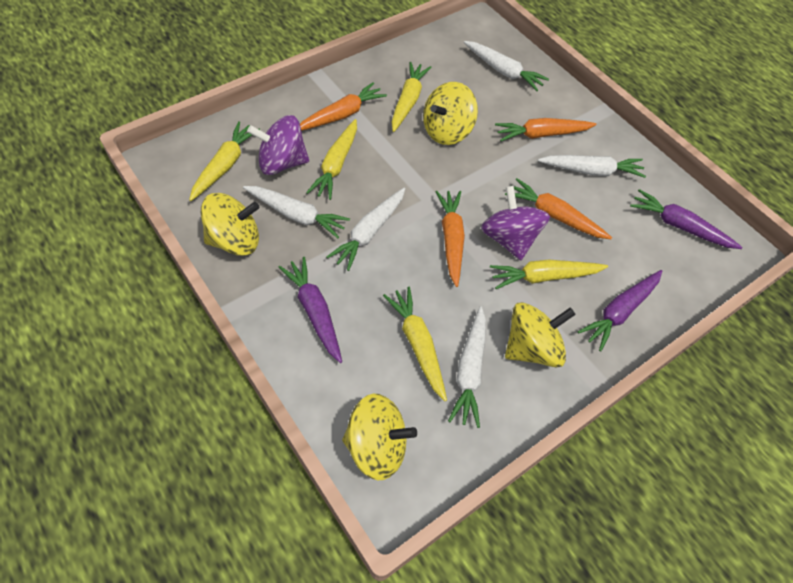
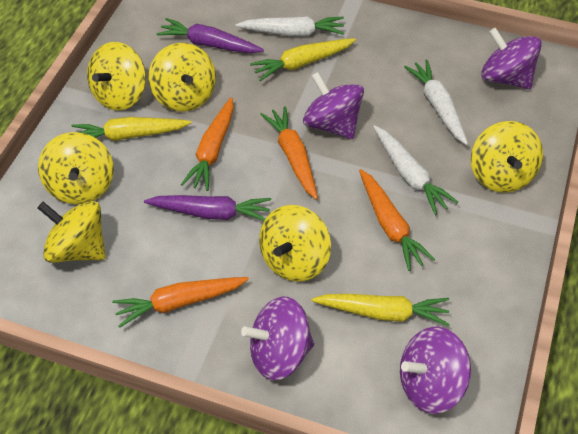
purple carrot: 3 -> 2
purple spinning top: 2 -> 4
white carrot: 5 -> 3
yellow carrot: 5 -> 3
yellow spinning top: 4 -> 6

